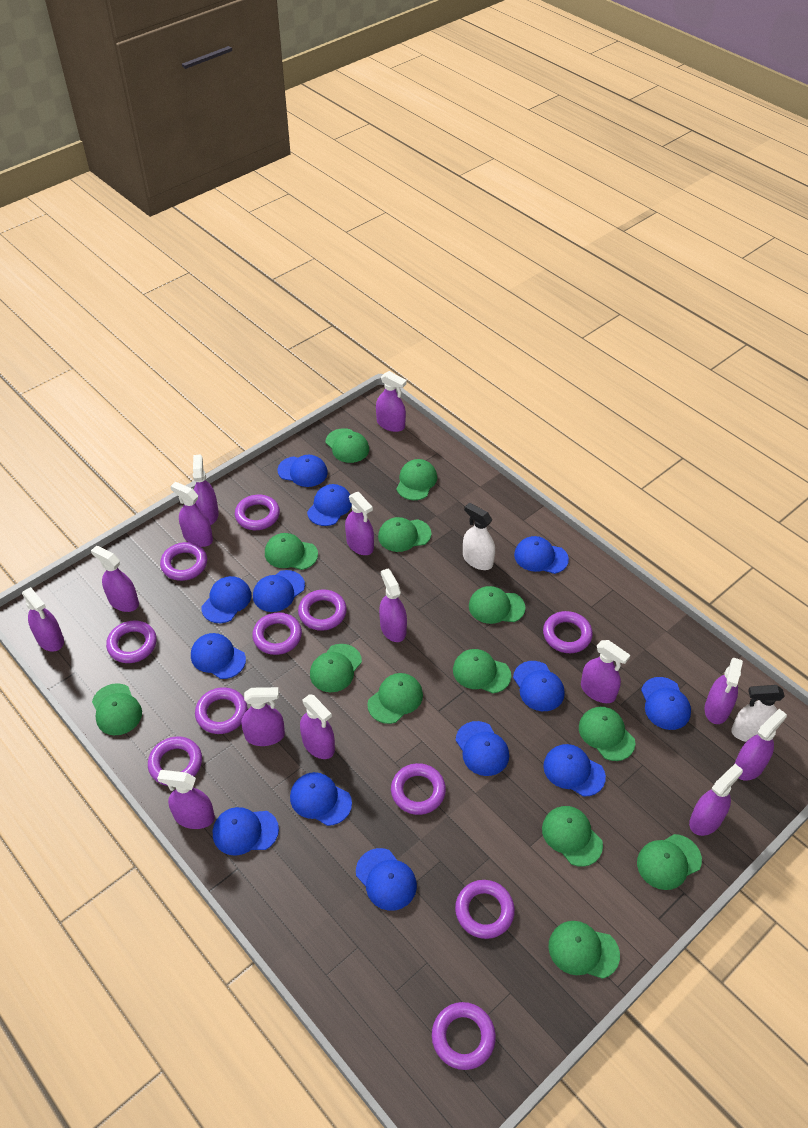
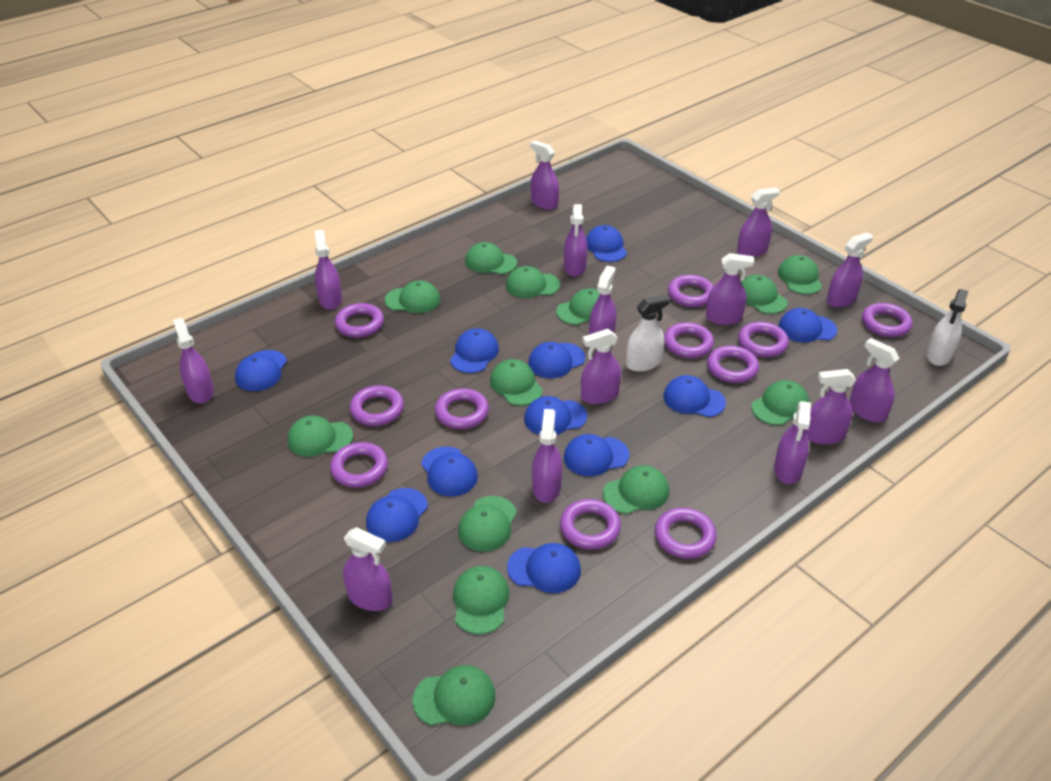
blue cap: 13 -> 11

